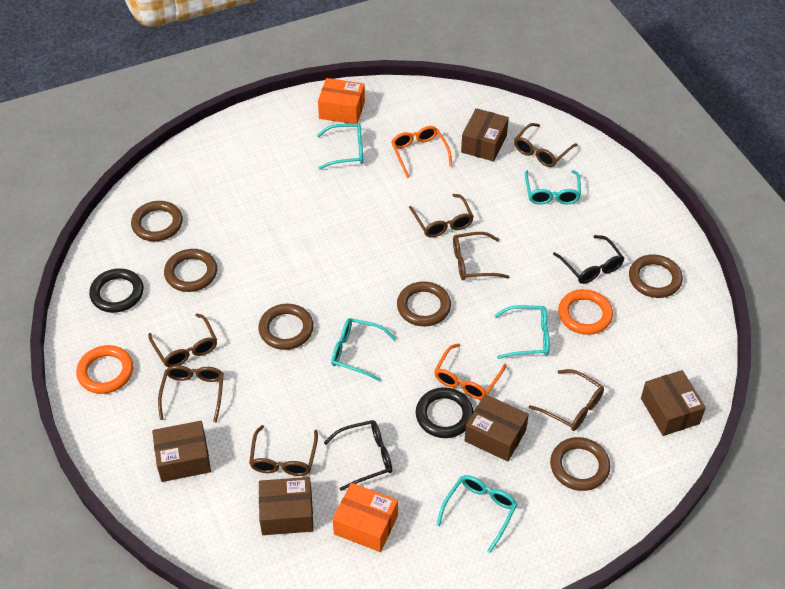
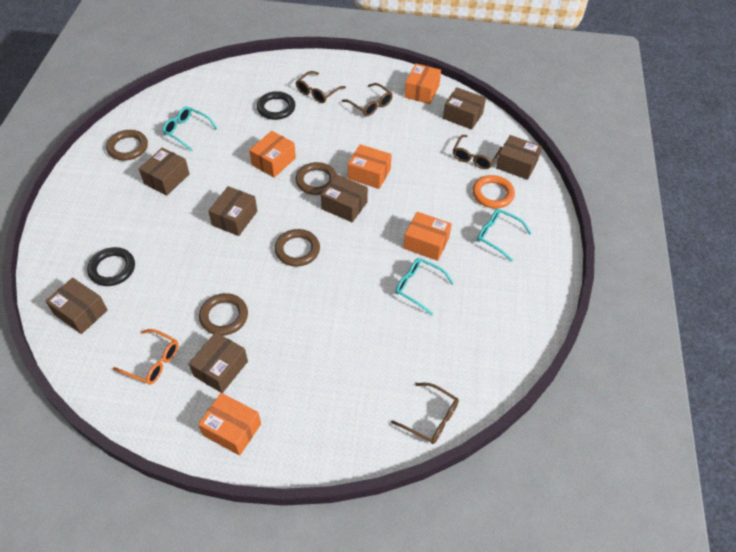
black glasses: 2 -> 0
brown box: 5 -> 7
brown glasses: 7 -> 4
brown ring: 6 -> 4
orange box: 2 -> 5
orange glasses: 2 -> 1
orange ring: 2 -> 1
turquoise glasses: 5 -> 3

